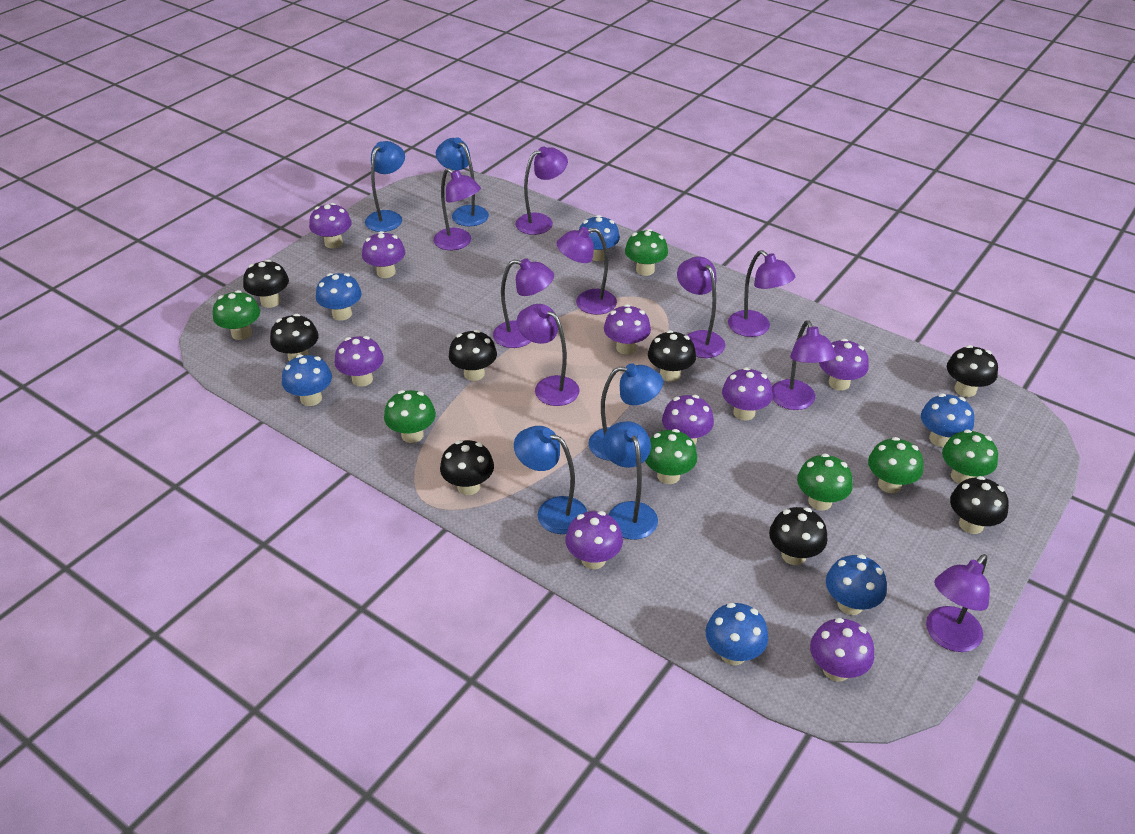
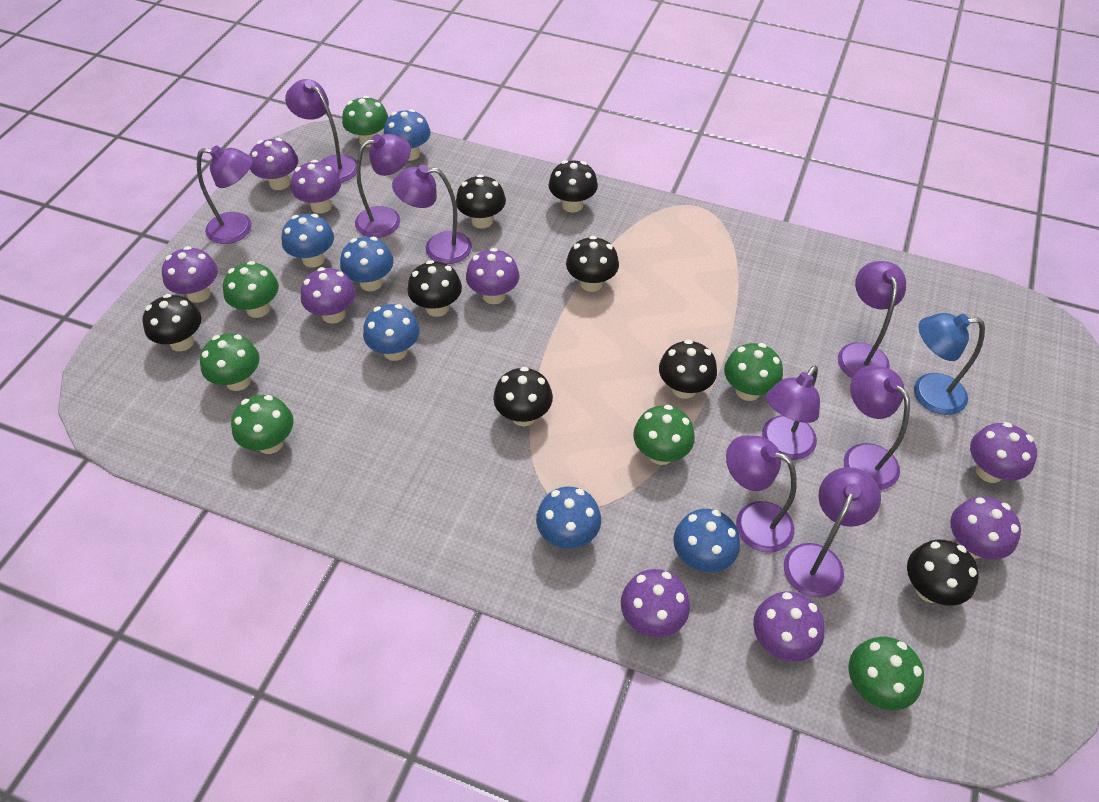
blue lamp: 5 -> 1

